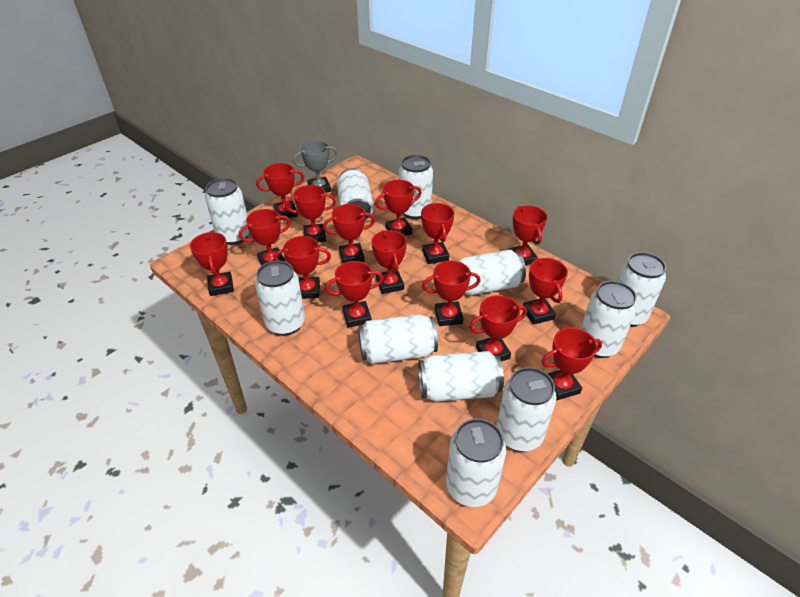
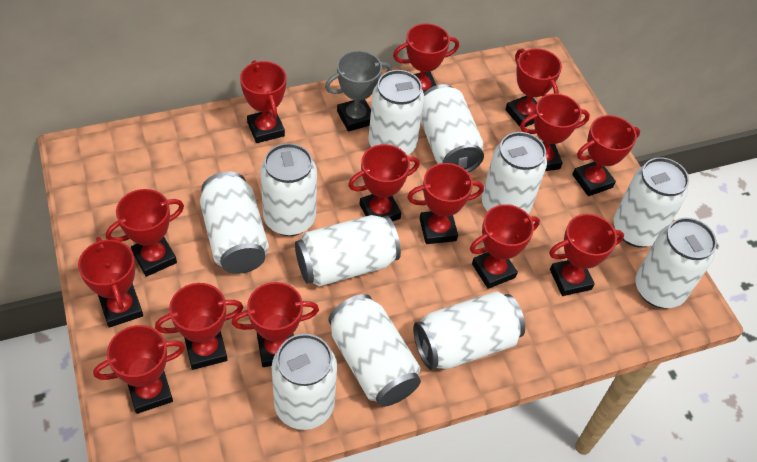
red trophy: 15 -> 14

